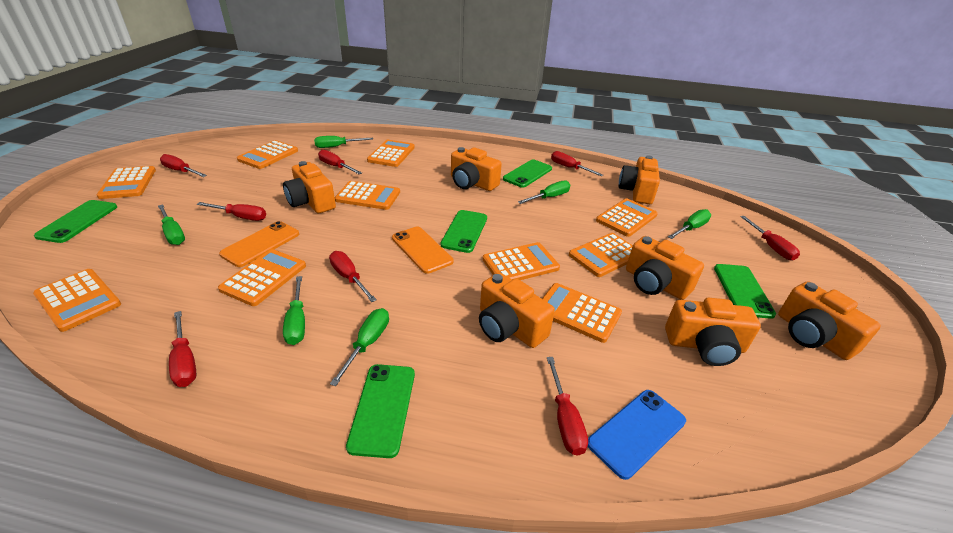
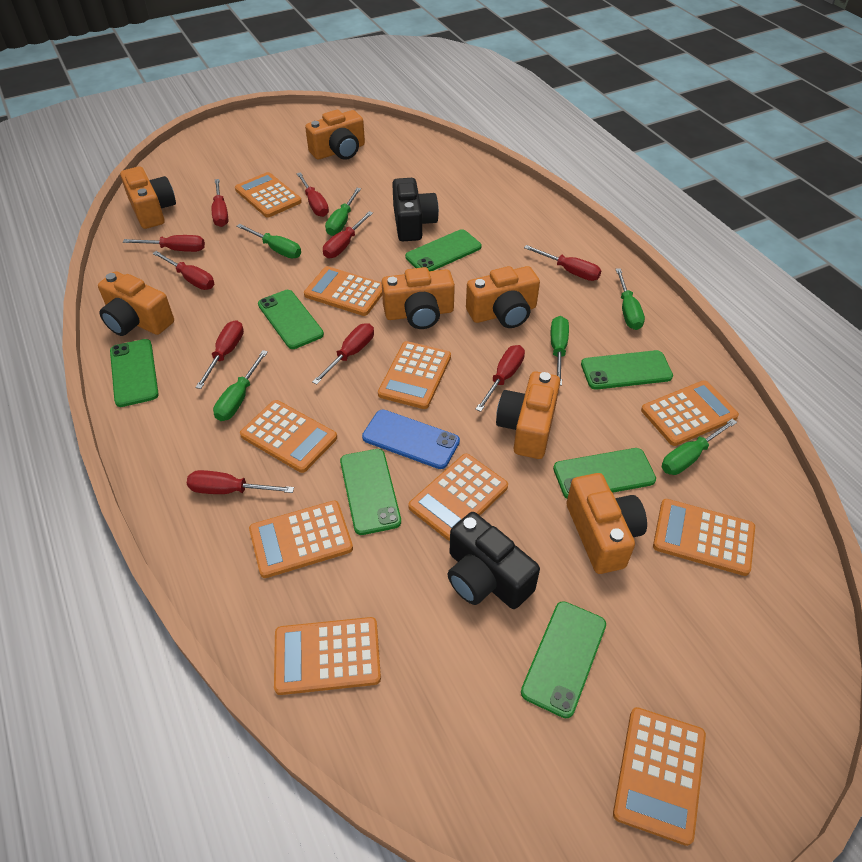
black camera: 0 -> 2
green phone: 5 -> 7
orange phone: 2 -> 0
red screwdriver: 8 -> 10

